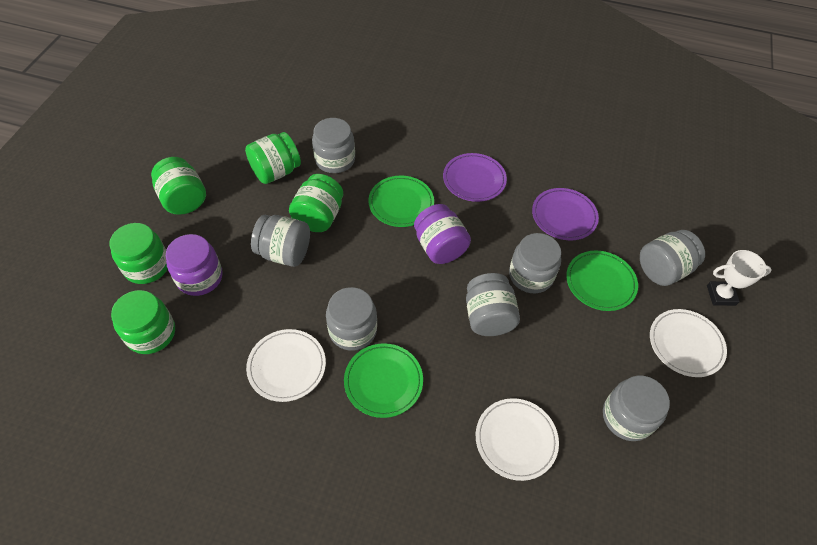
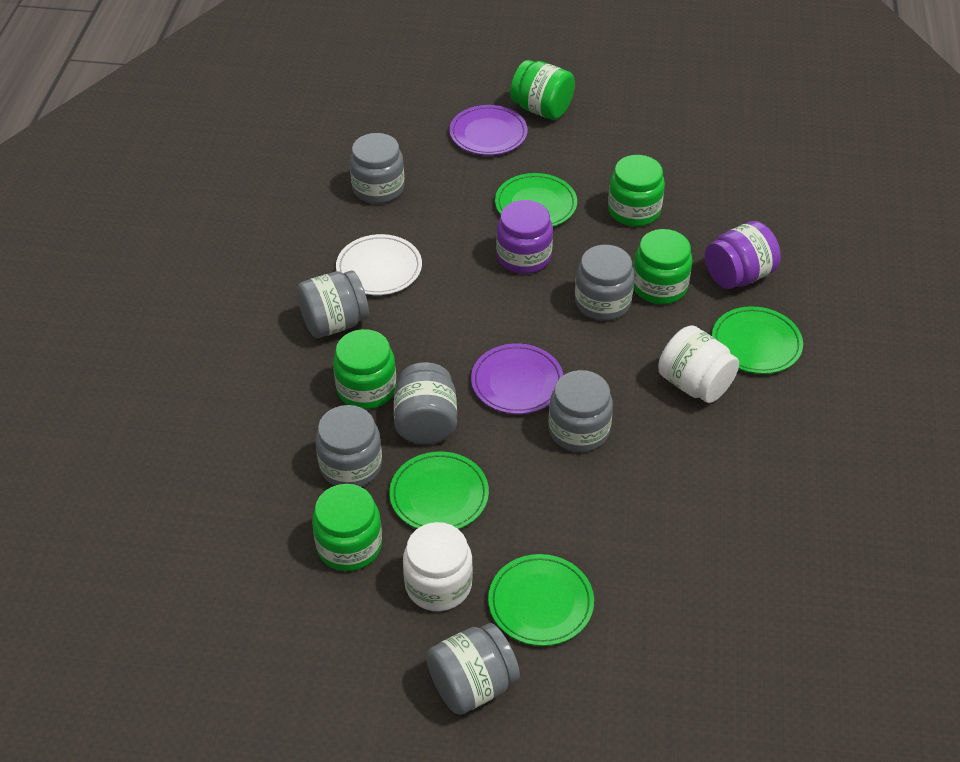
green plate: 3 -> 4
white jar: 0 -> 2
white plate: 3 -> 1
white trophy: 1 -> 0

